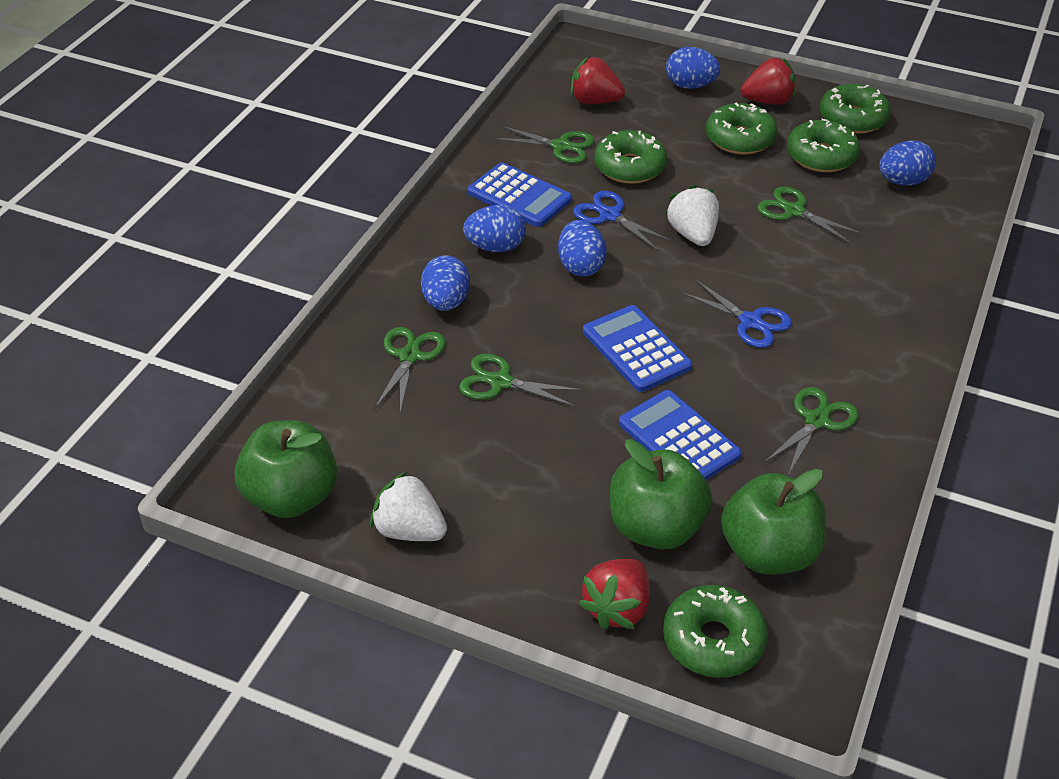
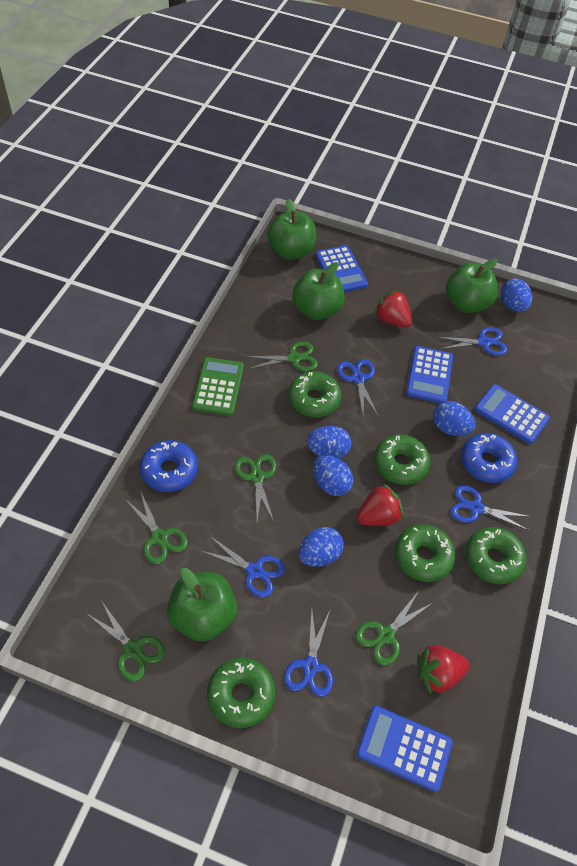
blue calculator: 3 -> 4
blue donut: 0 -> 2
blue scissors: 2 -> 5
green apple: 3 -> 4
green calculator: 0 -> 1
white strawberry: 2 -> 0

